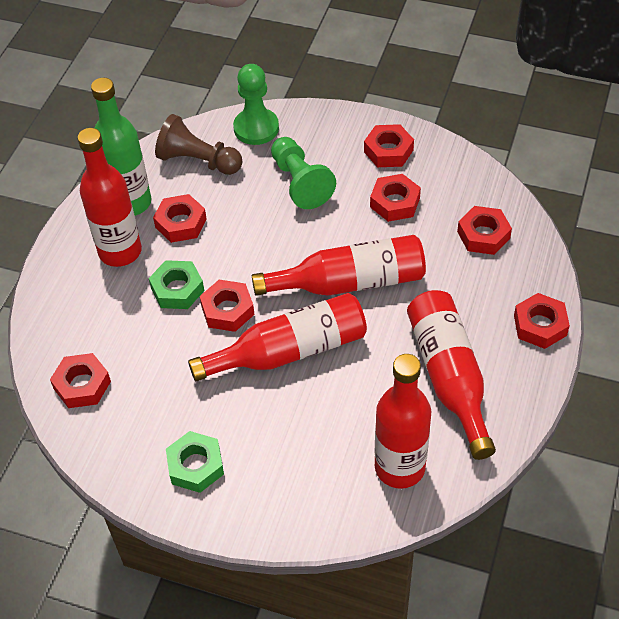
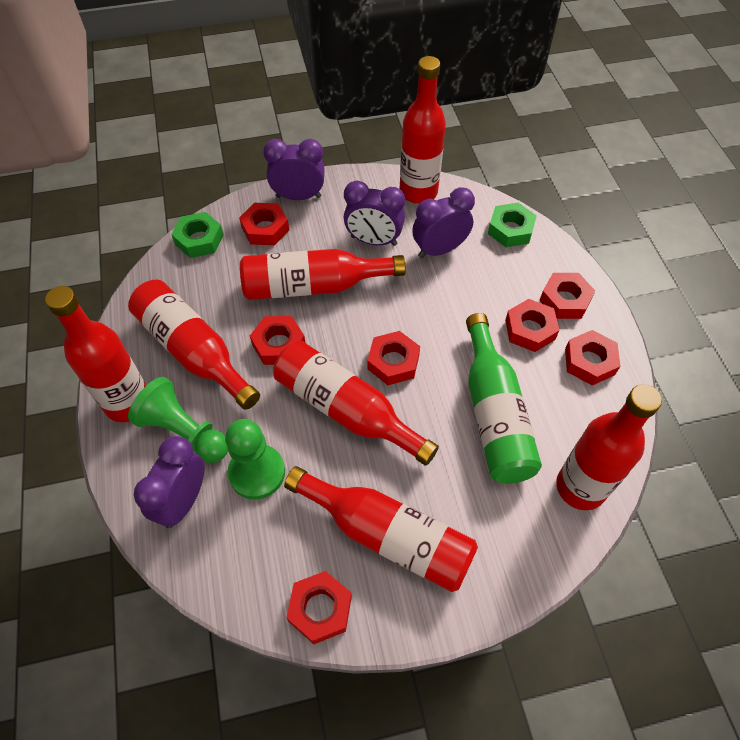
brown pawn: 1 -> 0
purple clock: 0 -> 4
red bottle: 5 -> 7

